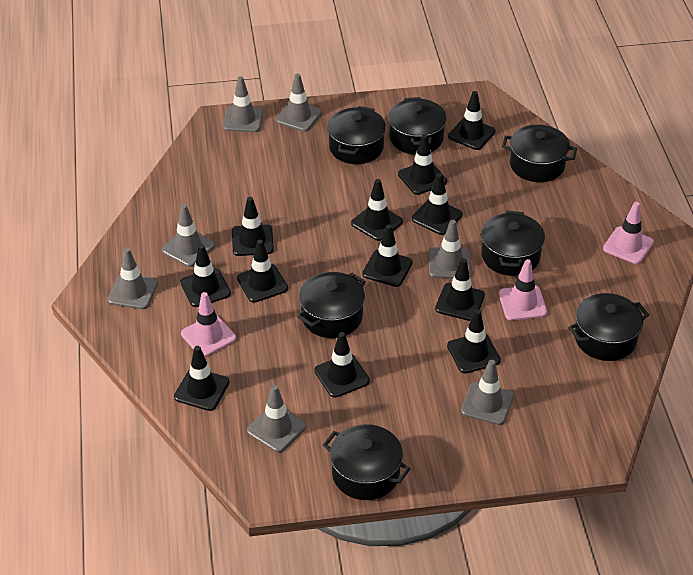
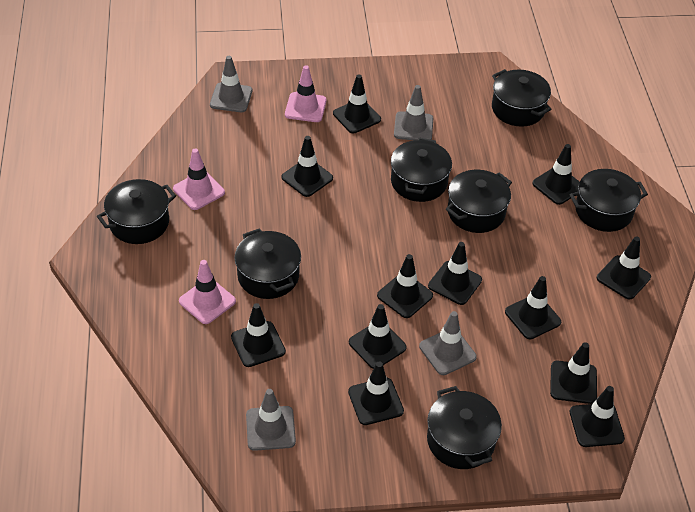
grey traffic cone: 7 -> 4

